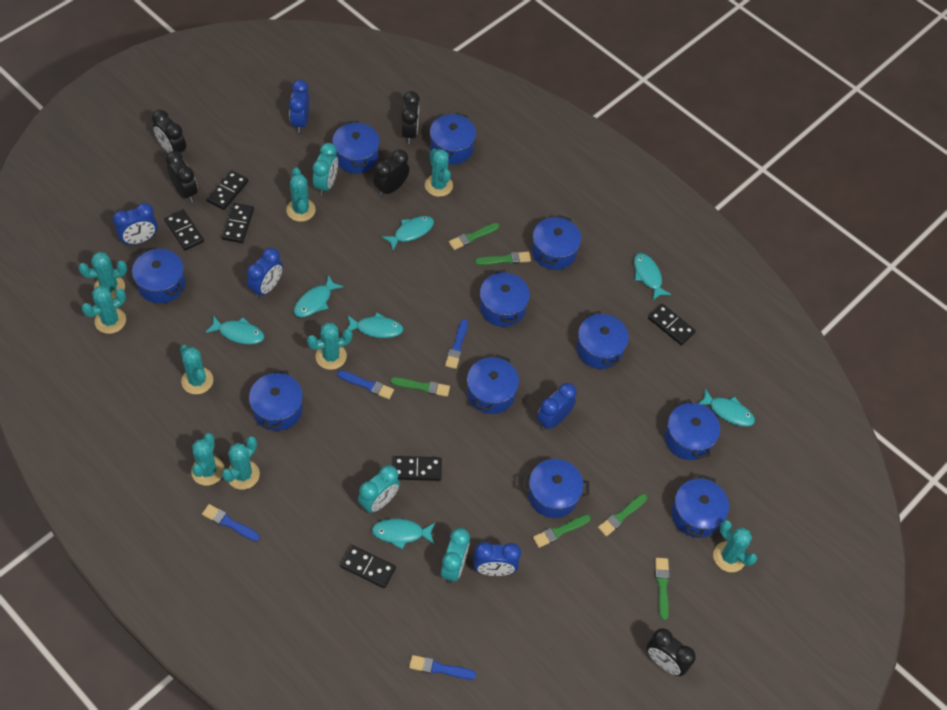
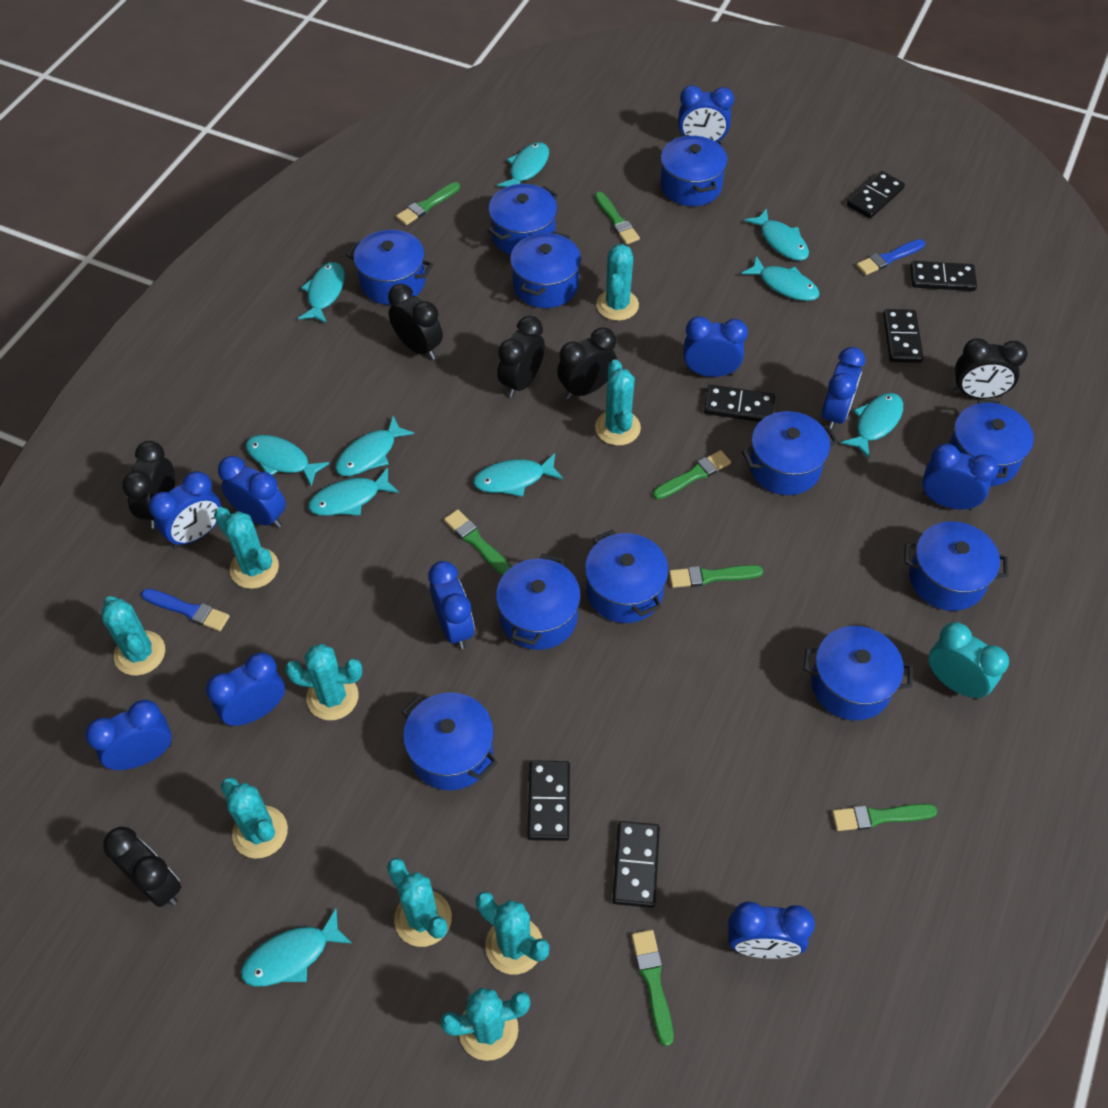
black clock: 5 -> 6
blue brush: 4 -> 2
blue clock: 5 -> 10
green brush: 6 -> 7
turquoise clock: 3 -> 1
turquoise fish: 7 -> 10

